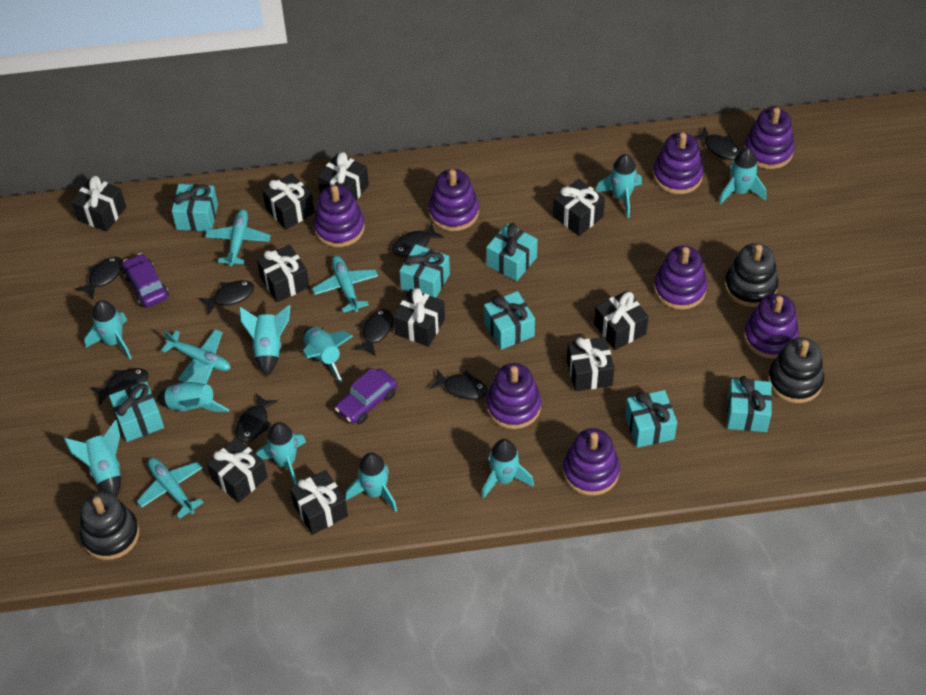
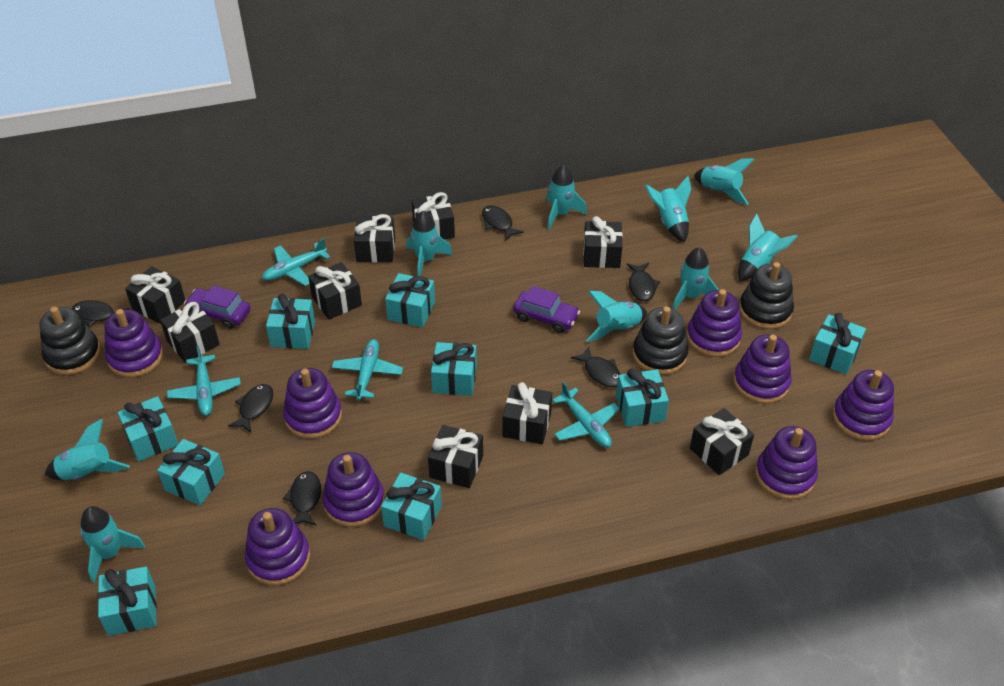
black fish: 8 -> 6
black gift: 10 -> 9
turquoise gift: 7 -> 9
turquoise rocket: 10 -> 9

